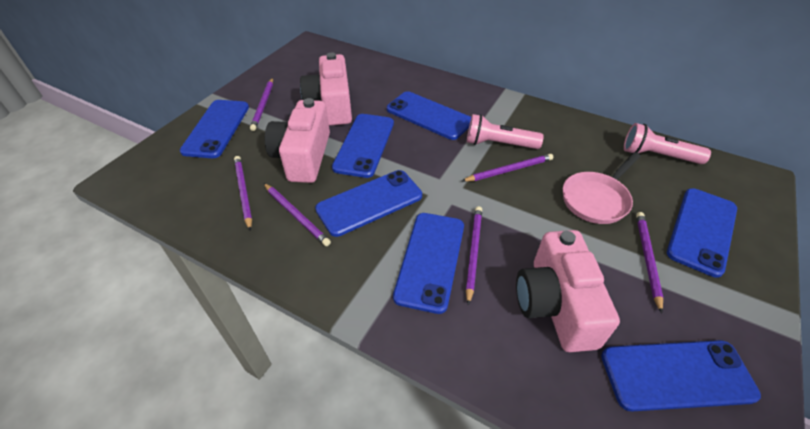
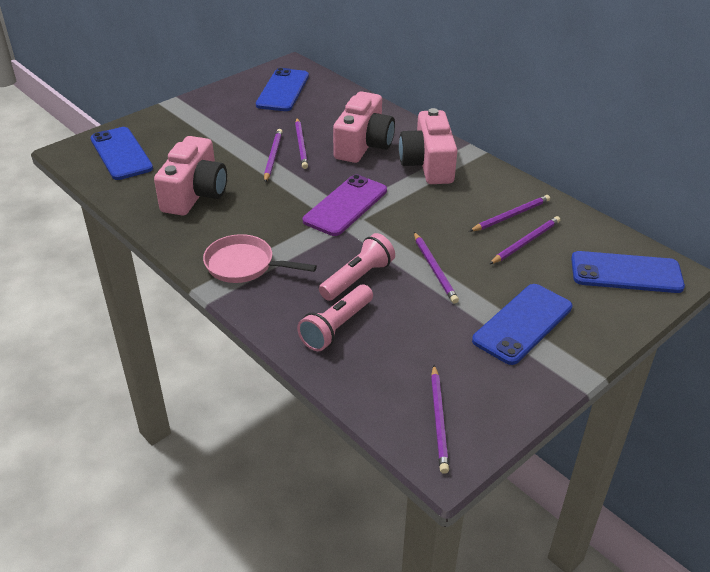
blue phone: 7 -> 4
purple phone: 0 -> 1

